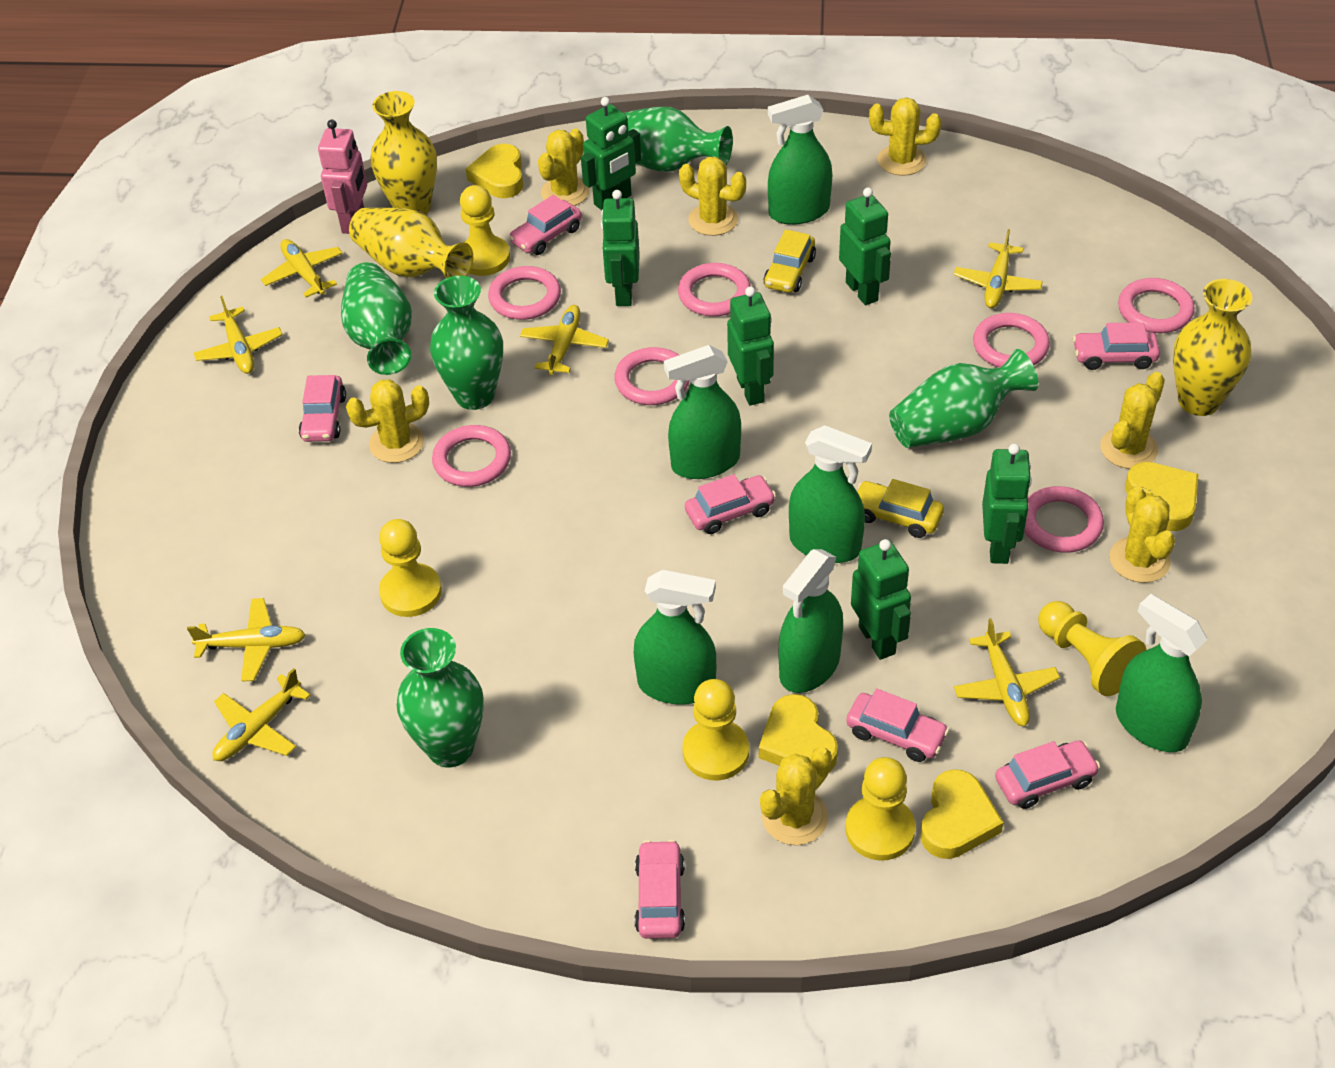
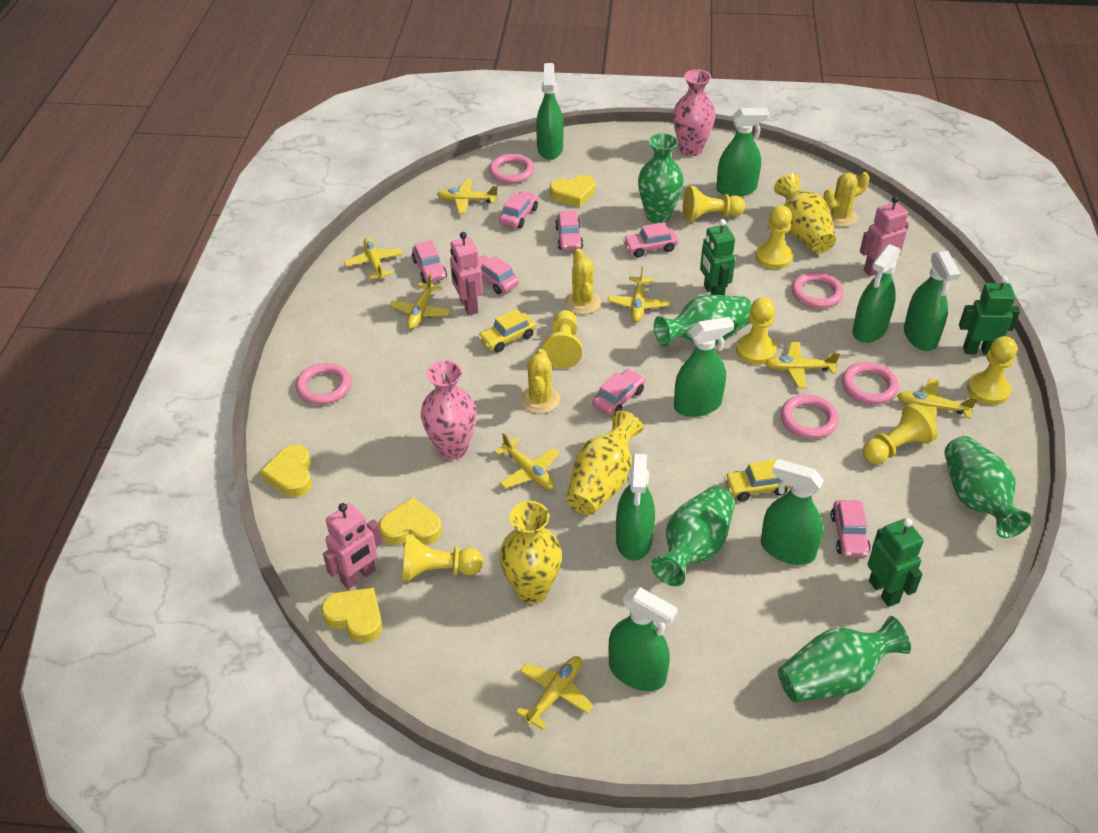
green robot: 6 -> 3
green spray bottle: 6 -> 8
pink ring: 7 -> 5
pink robot: 1 -> 3
pink vase: 0 -> 2
yellow cactus: 7 -> 3
yellow pawn: 5 -> 7
yellow plane: 7 -> 8

